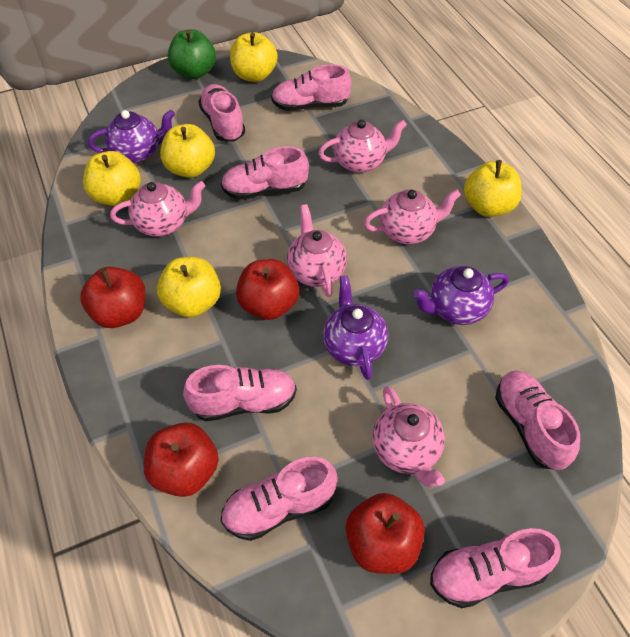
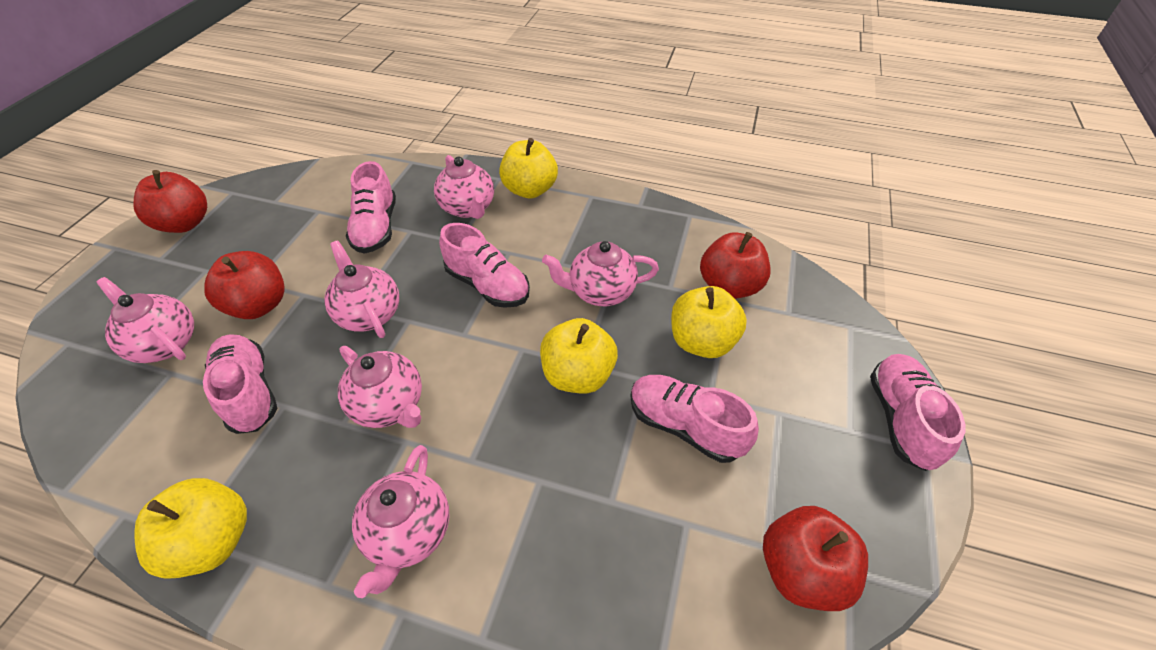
green apple: 1 -> 0
pink shoe: 7 -> 5
pink teapot: 5 -> 6
purple teapot: 3 -> 0
yellow apple: 5 -> 4

